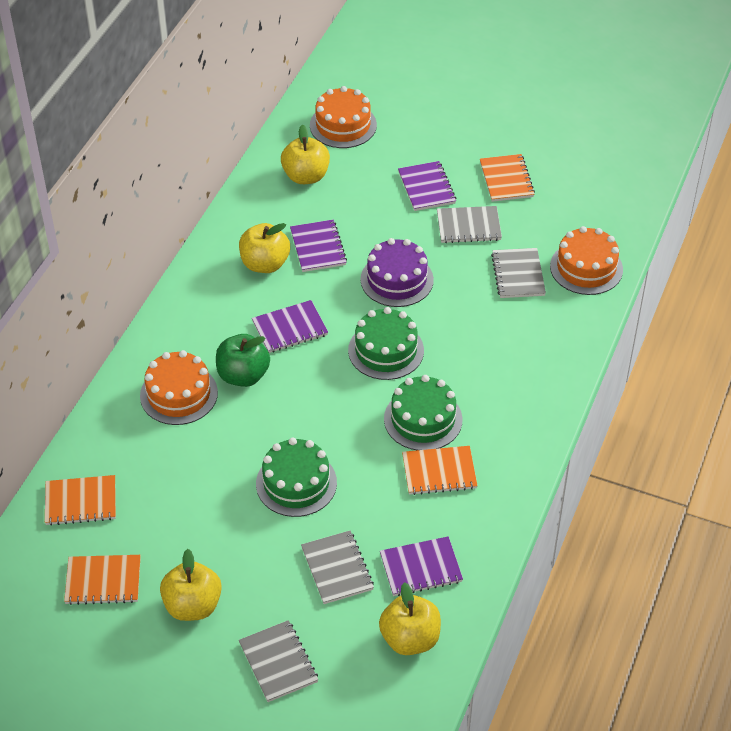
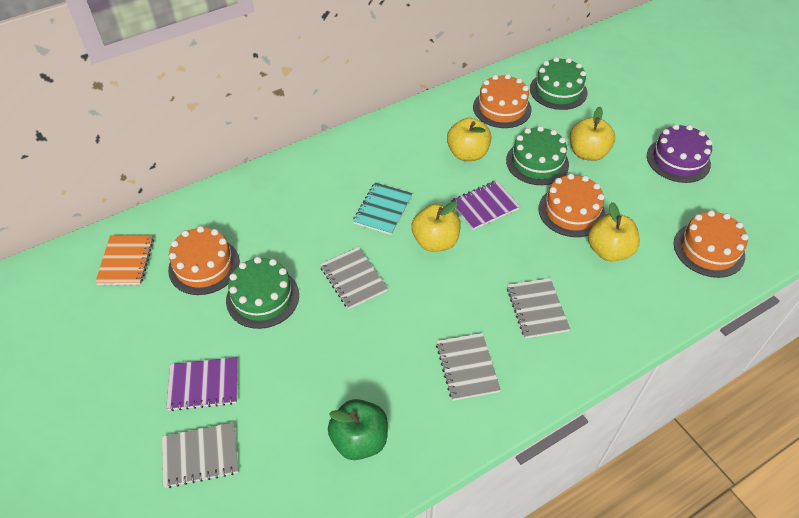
orange cake: 3 -> 4
orange notebook: 4 -> 1
purple notebook: 4 -> 2
turquoise notebook: 0 -> 1

